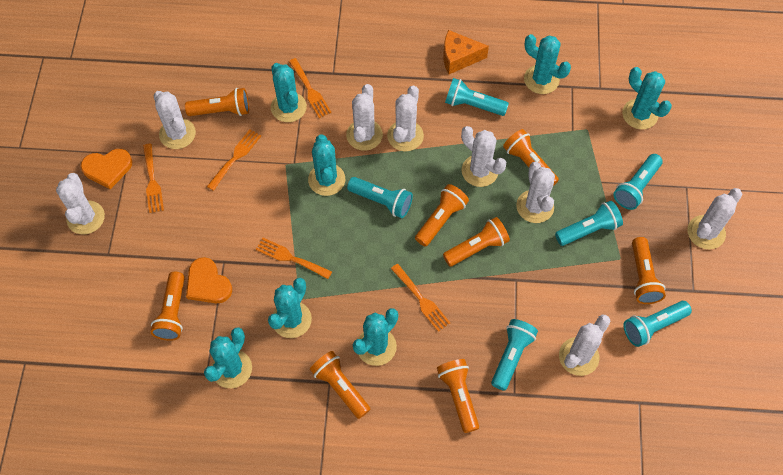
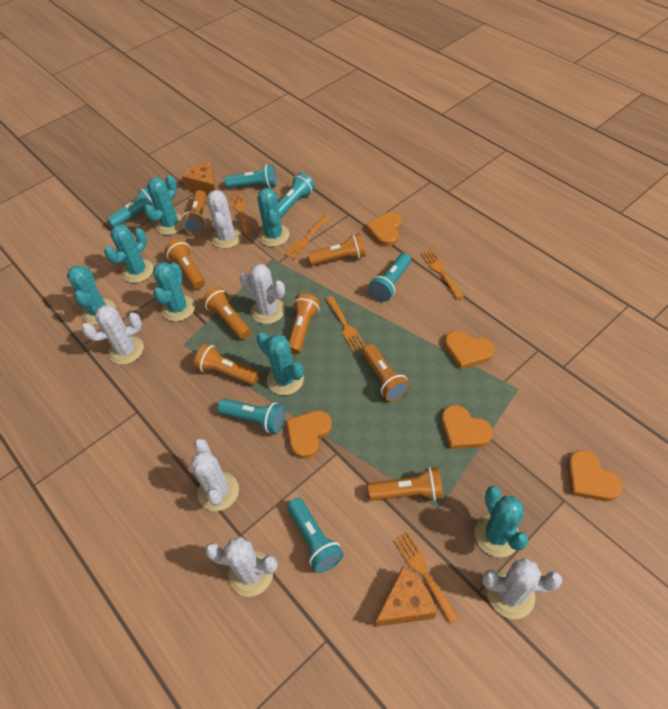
orange cheese: 1 -> 2
orange heart: 2 -> 5
white cactus: 8 -> 6

